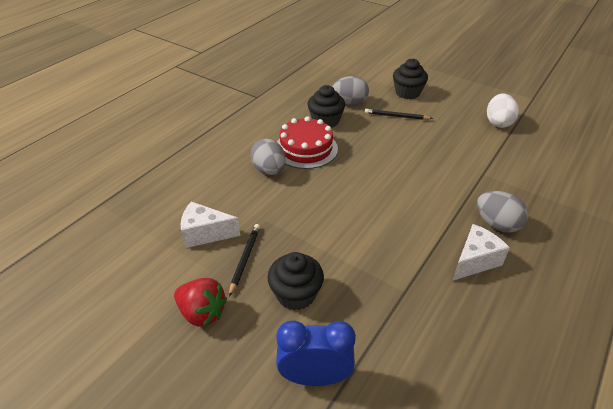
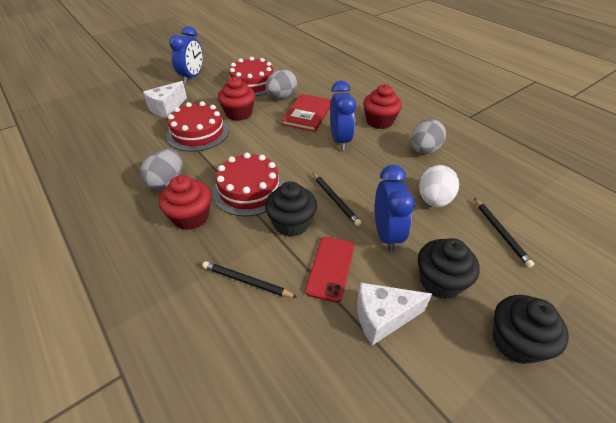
black pencil: 2 -> 3
blue clock: 1 -> 3
red book: 0 -> 1
red cake: 1 -> 3
red cupcake: 0 -> 3
red phone: 0 -> 1
red strawberry: 1 -> 0

